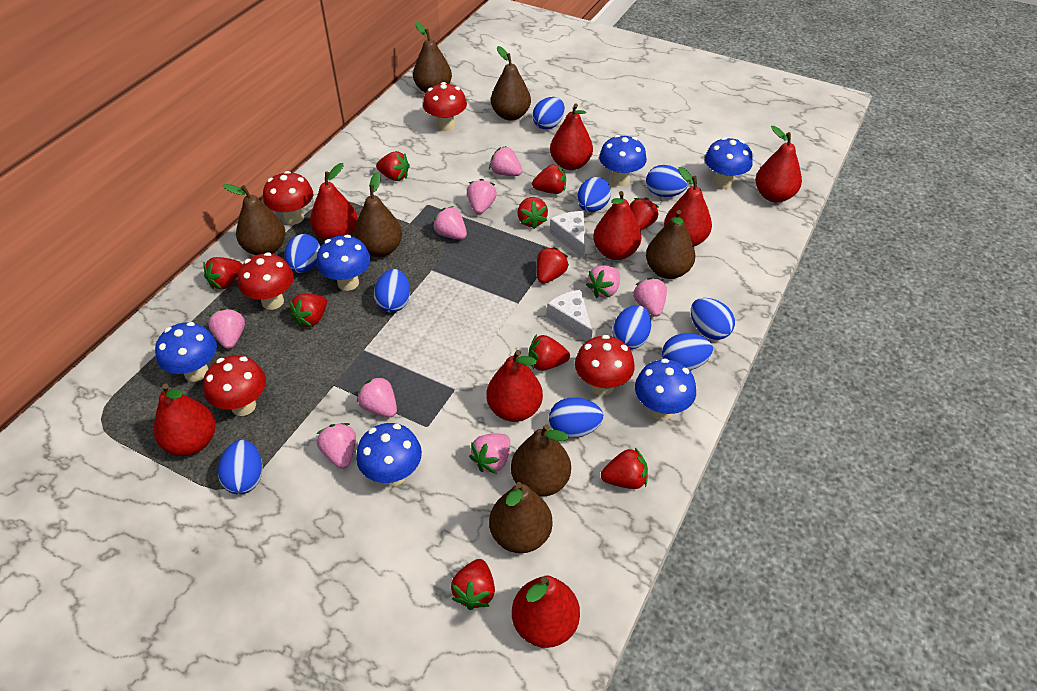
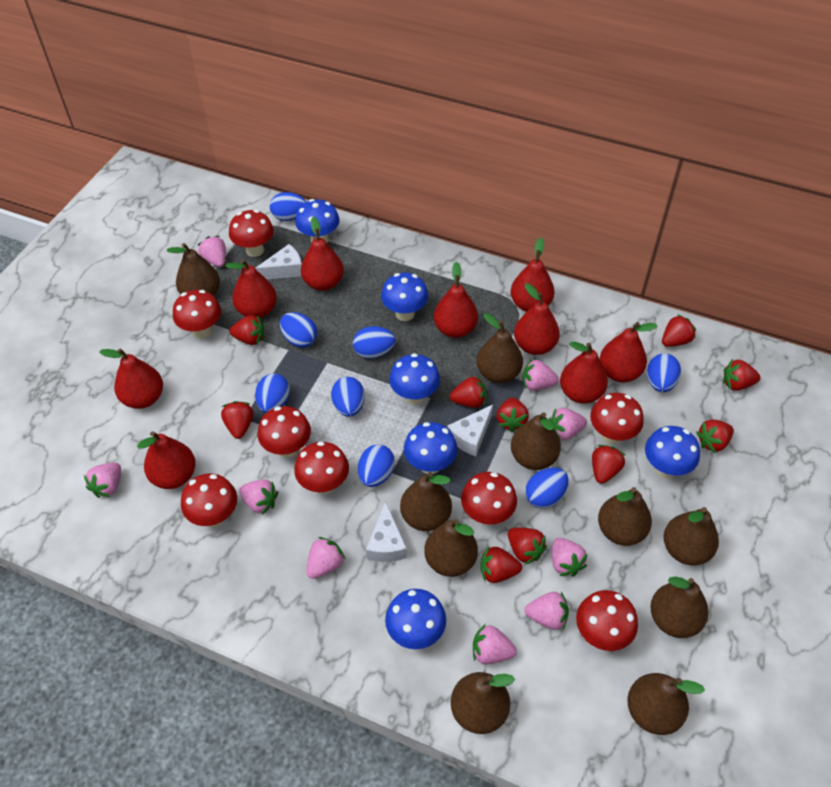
blue egg: 10 -> 8
brown pear: 7 -> 10
red mushroom: 5 -> 8
red pear: 8 -> 9
white cheese: 2 -> 3

